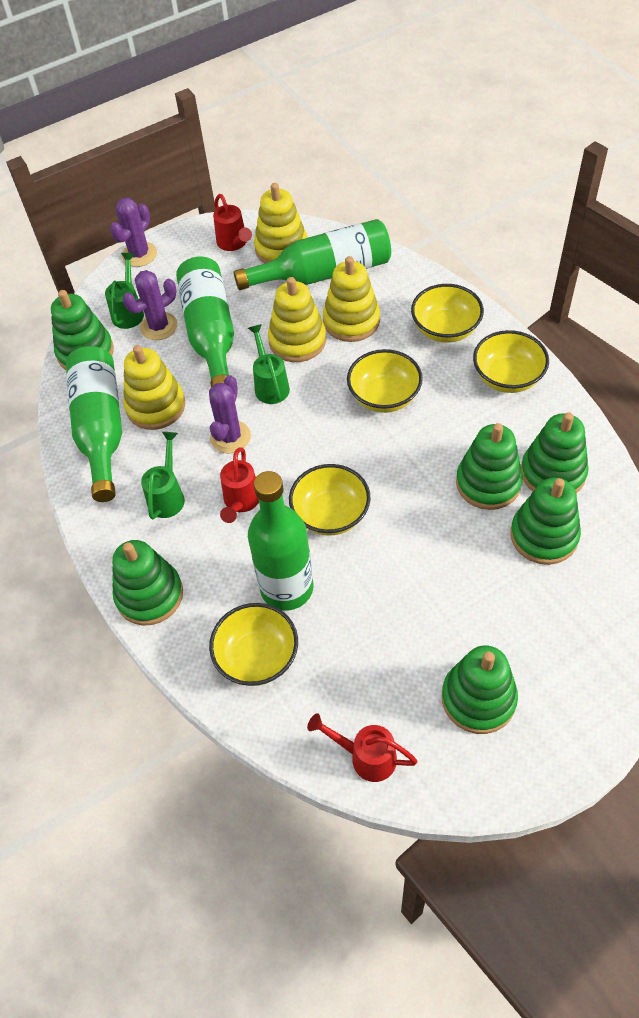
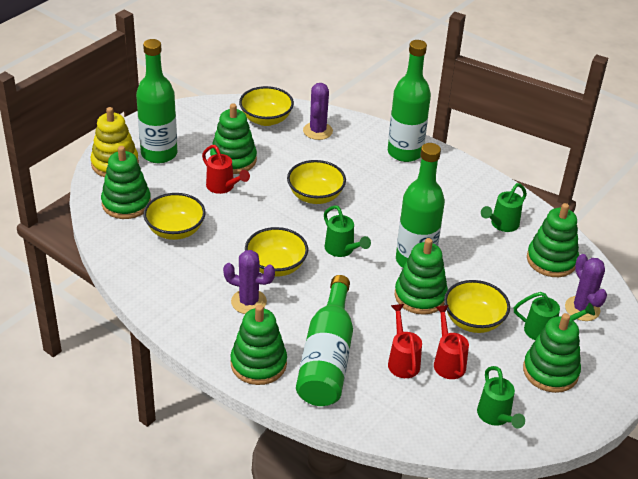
green watering can: 3 -> 4
yellow stacking toy: 4 -> 1

